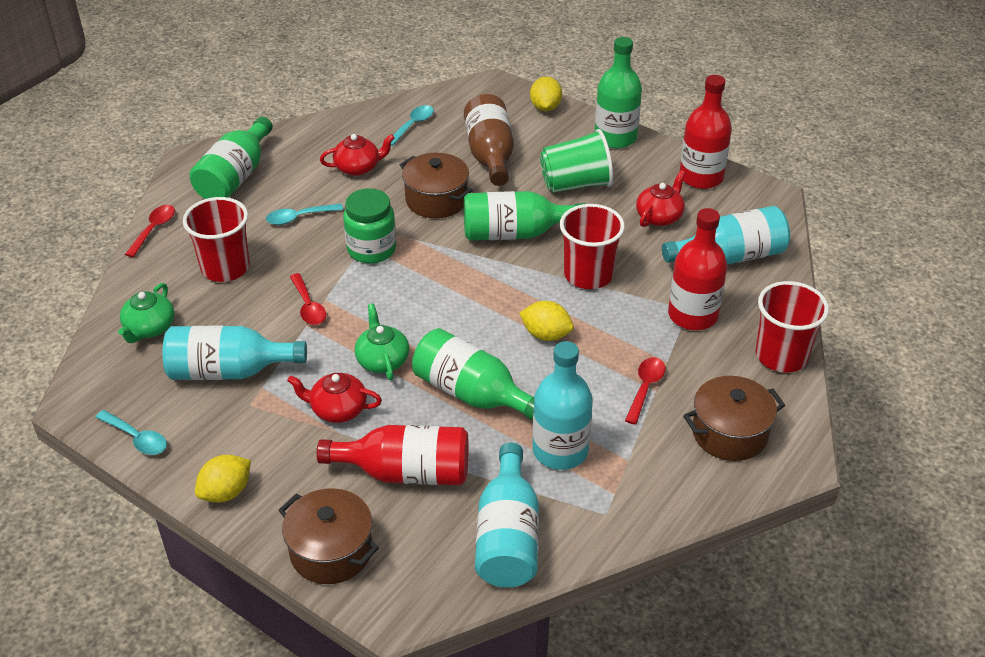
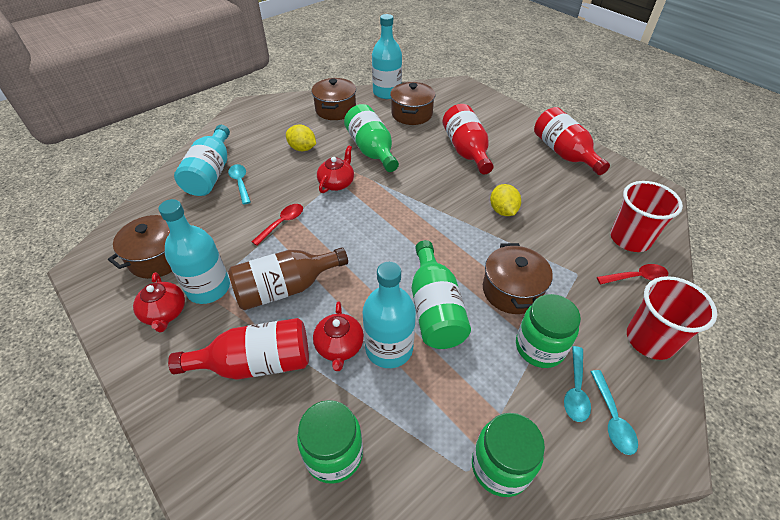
brown pot: 3 -> 4
green bottle: 4 -> 2
green cup: 1 -> 0
green jar: 1 -> 3
green teapot: 2 -> 0
red cup: 3 -> 2
red spoon: 3 -> 2
yellow lemon: 3 -> 2

